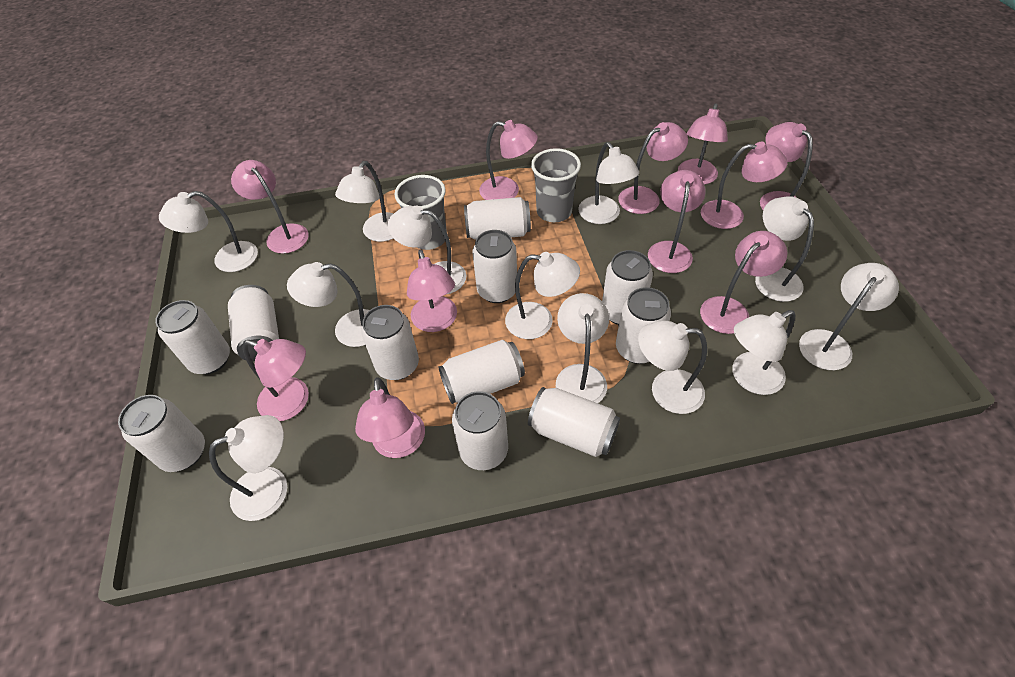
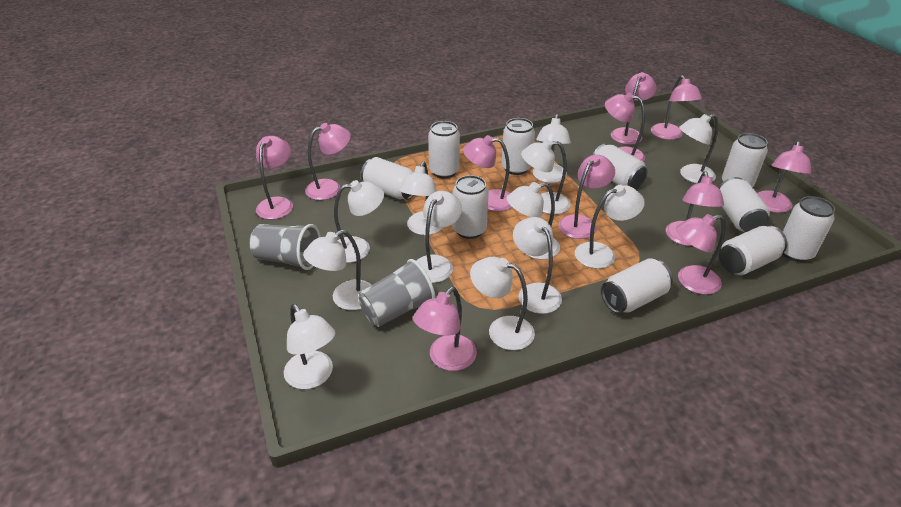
white can: 11 -> 10

